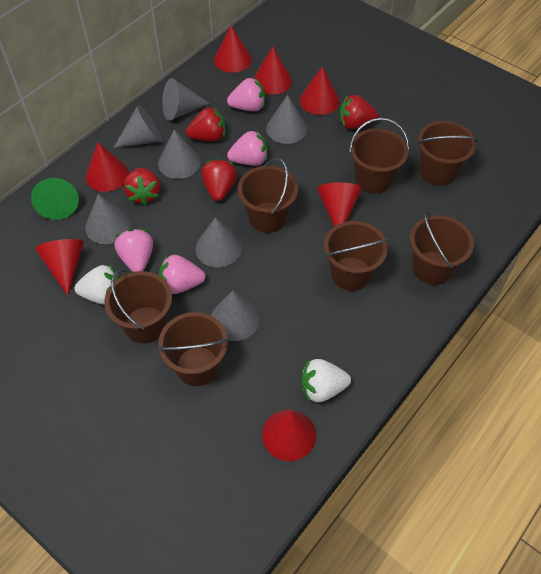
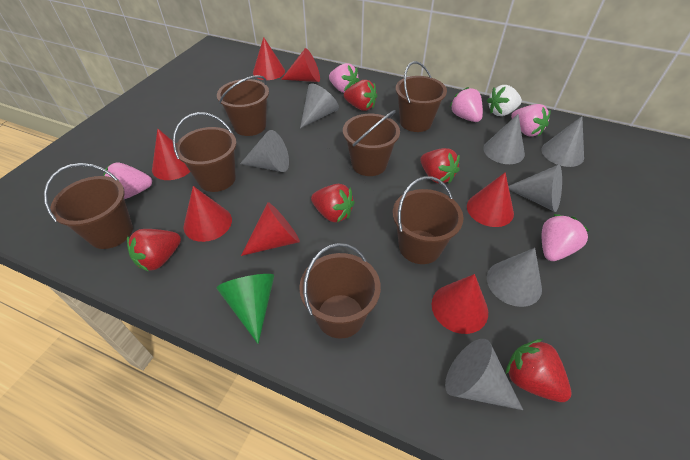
pink strawberry: 4 -> 5
red strawberry: 4 -> 5
white strawberry: 2 -> 1

